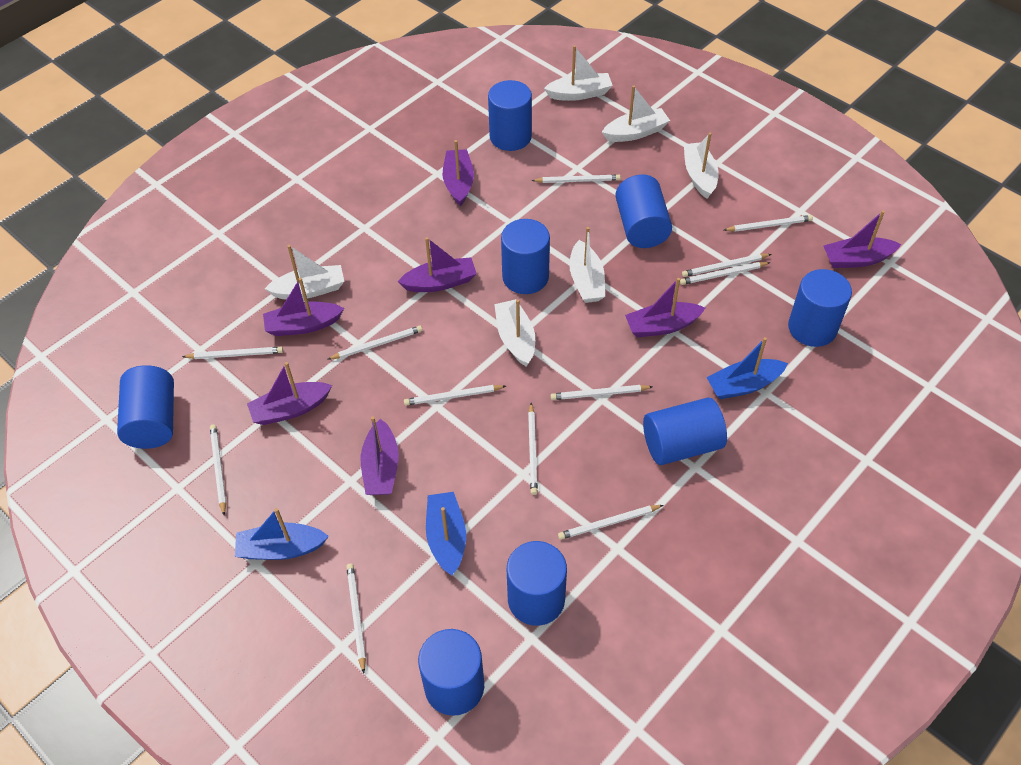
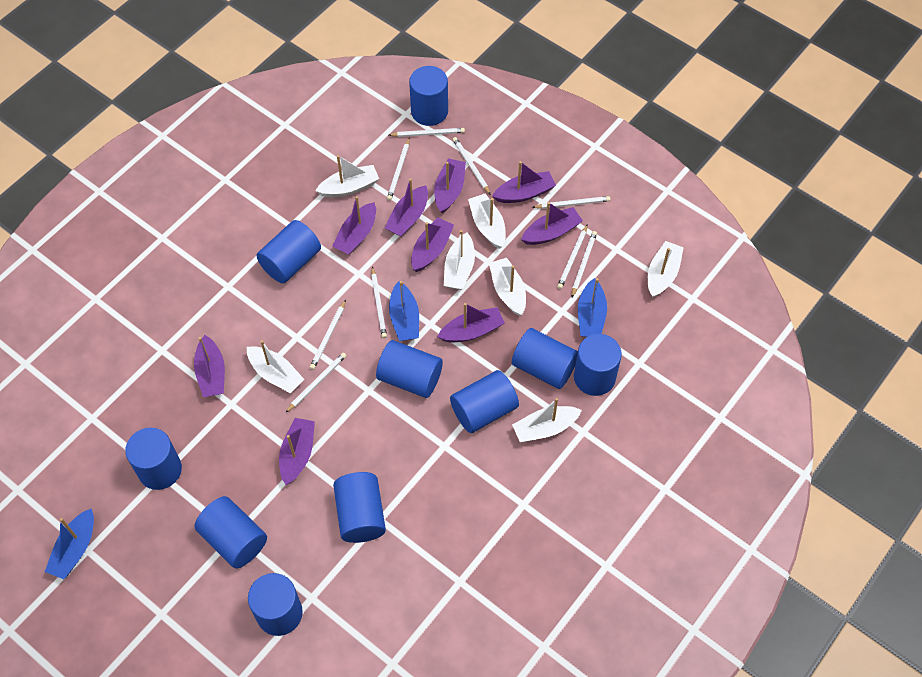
blue cylinder: 8 -> 10
purple boat: 7 -> 9
white boat: 6 -> 7
white pencil: 12 -> 9

